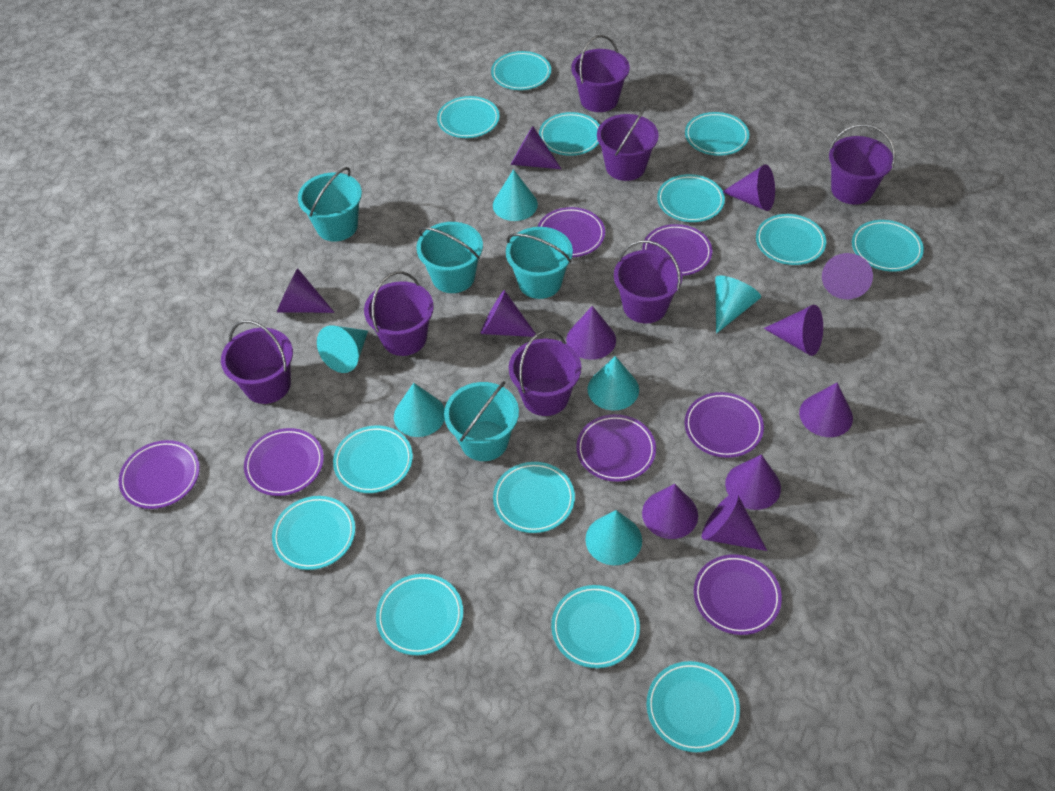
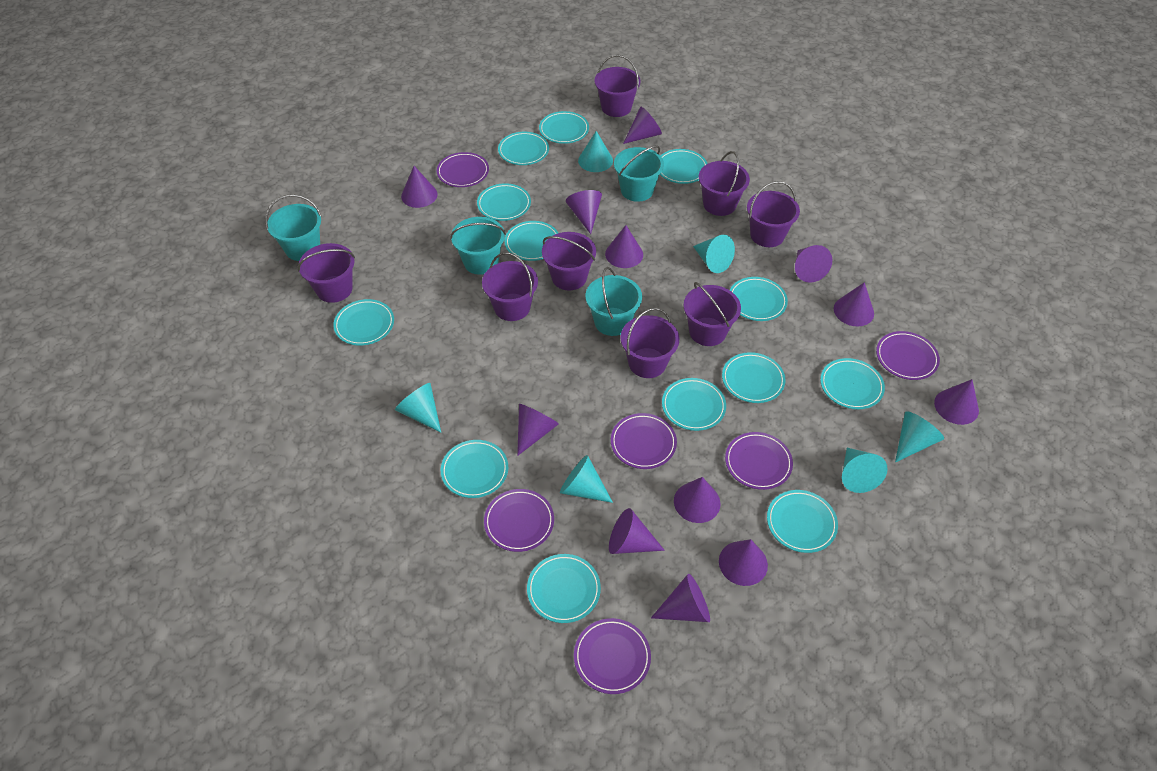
purple bucket: 7 -> 8
purple cone: 11 -> 12
purple plate: 7 -> 6

